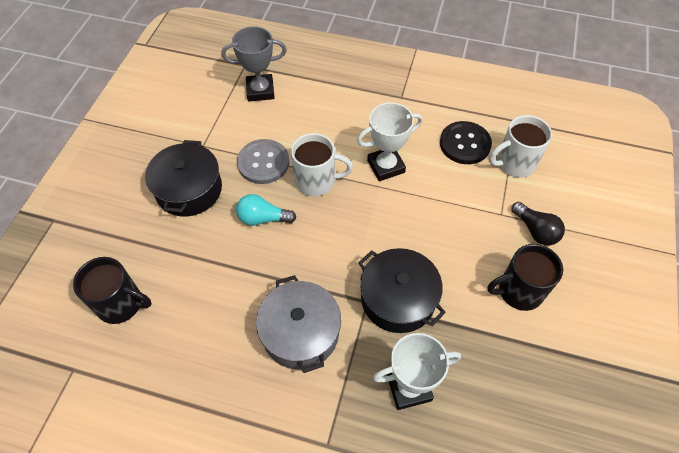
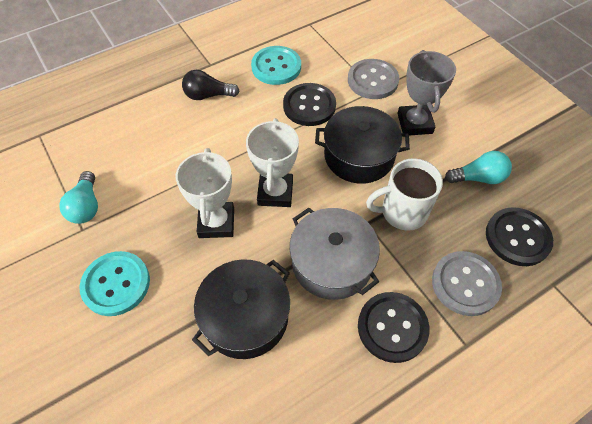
black button: 1 -> 3
black mug: 2 -> 0
grey button: 1 -> 2
turquoise button: 0 -> 2
turquoise light bulb: 1 -> 2
white mug: 2 -> 1

